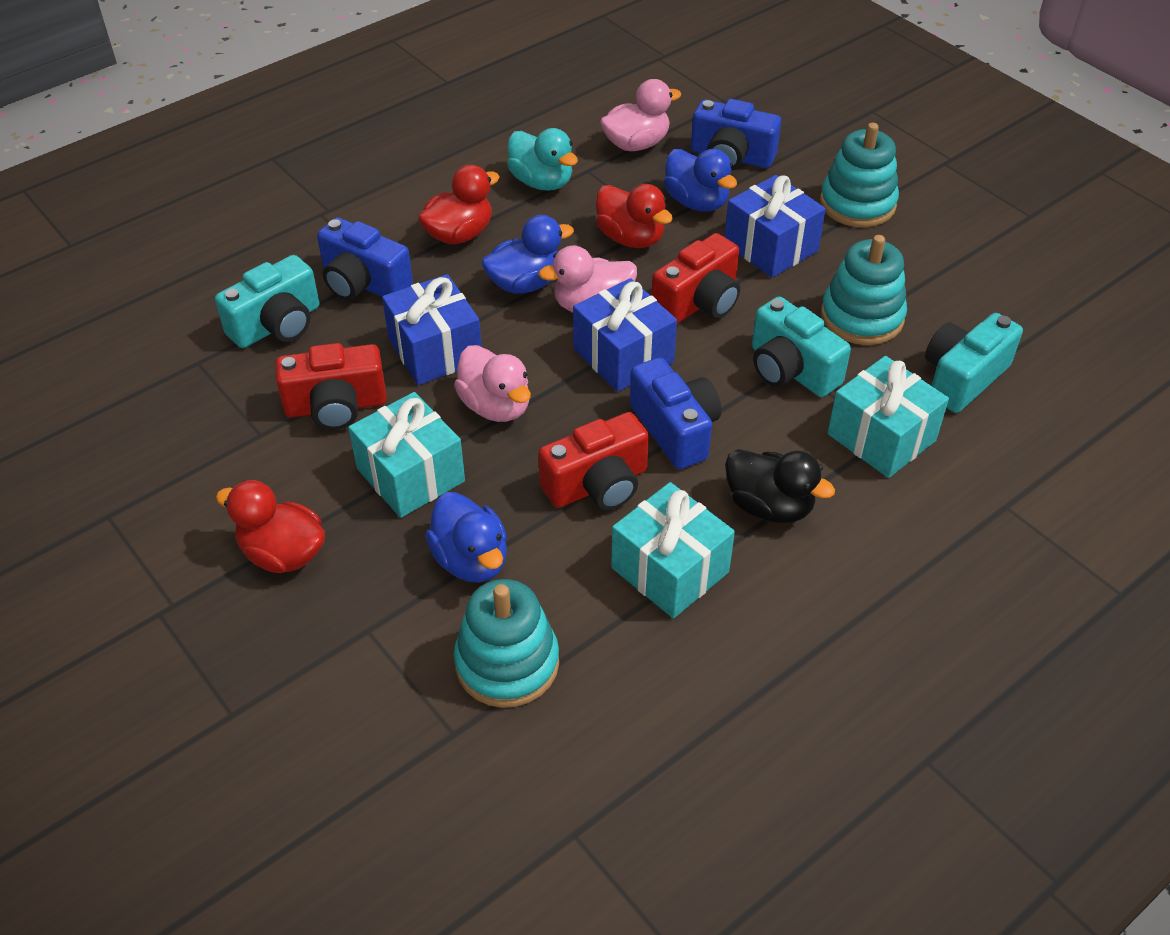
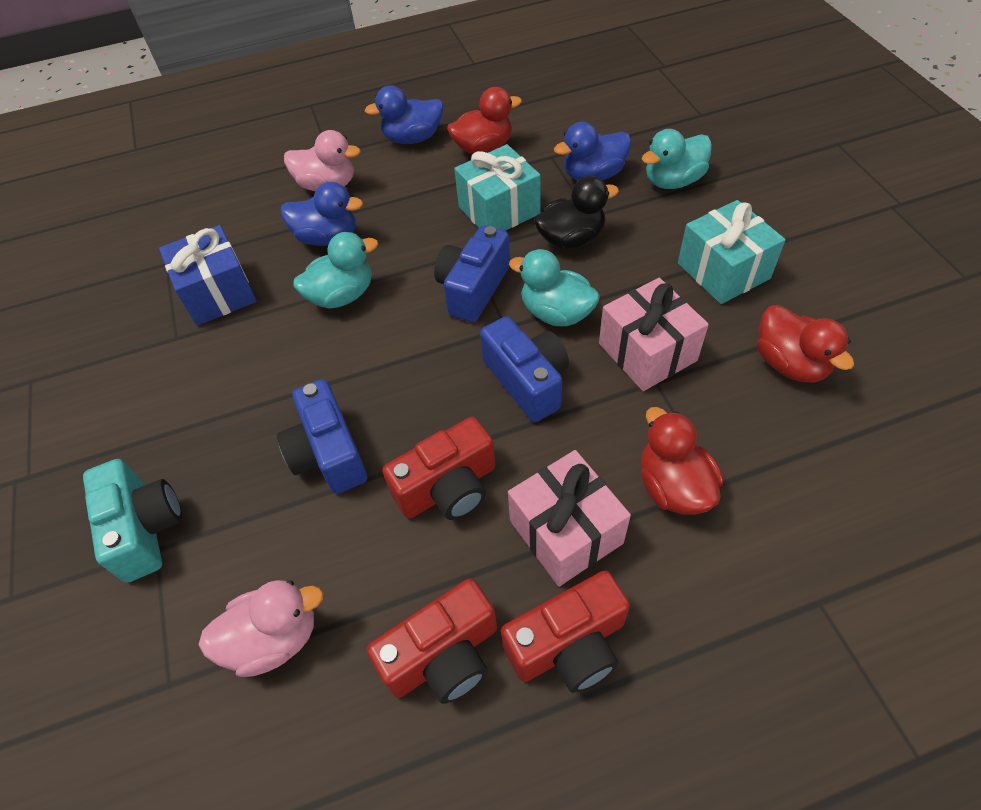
blue gift: 3 -> 1
pink duck: 3 -> 2
pink gift: 0 -> 2
turquoise camera: 3 -> 1
turquoise duck: 1 -> 3
turquoise gift: 3 -> 2
turquoise stacking toy: 3 -> 0

